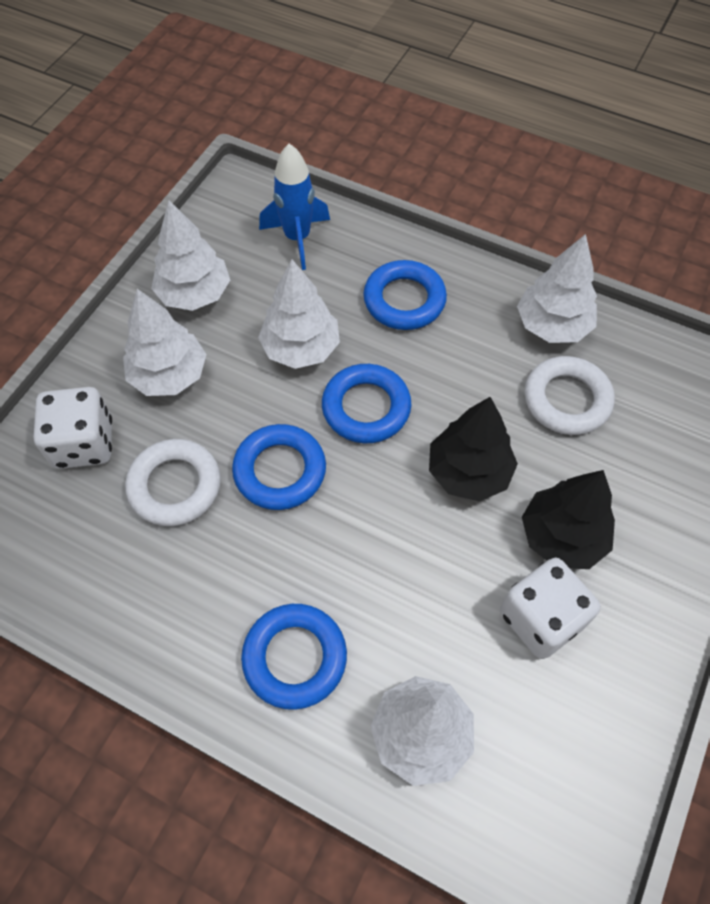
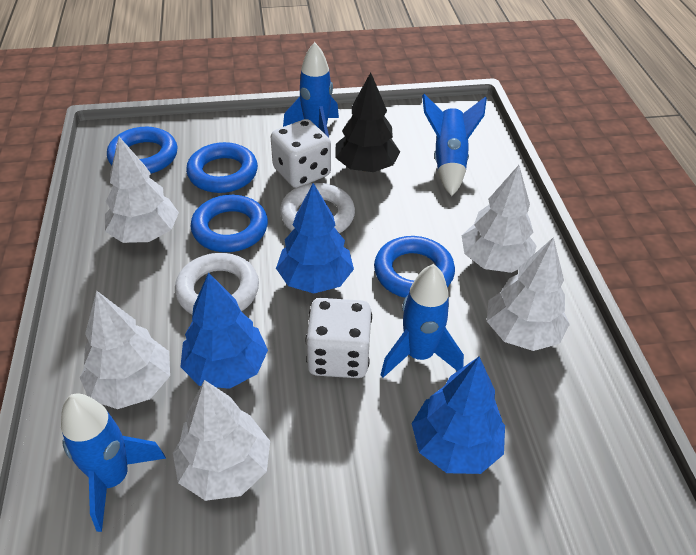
black tree: 2 -> 1
blue rocket: 1 -> 4
blue tree: 0 -> 3

